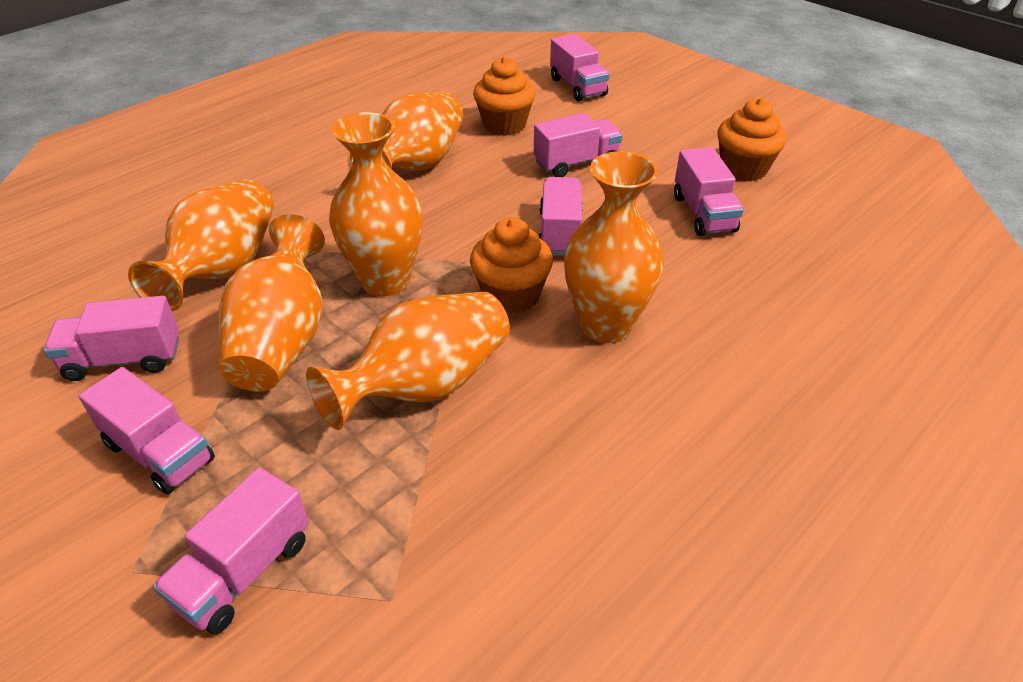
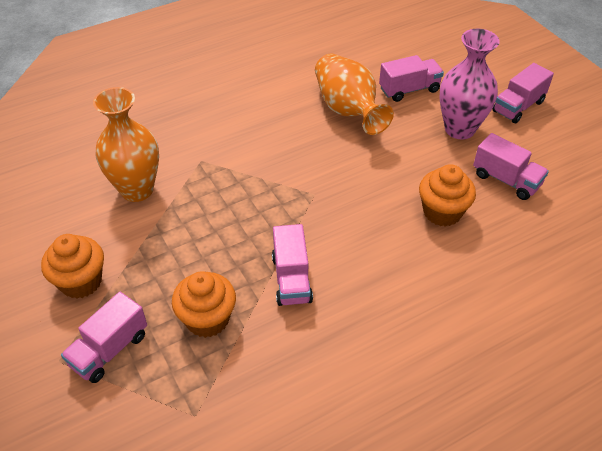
orange vase: 6 -> 2
pink truck: 7 -> 5
pink vase: 0 -> 1

